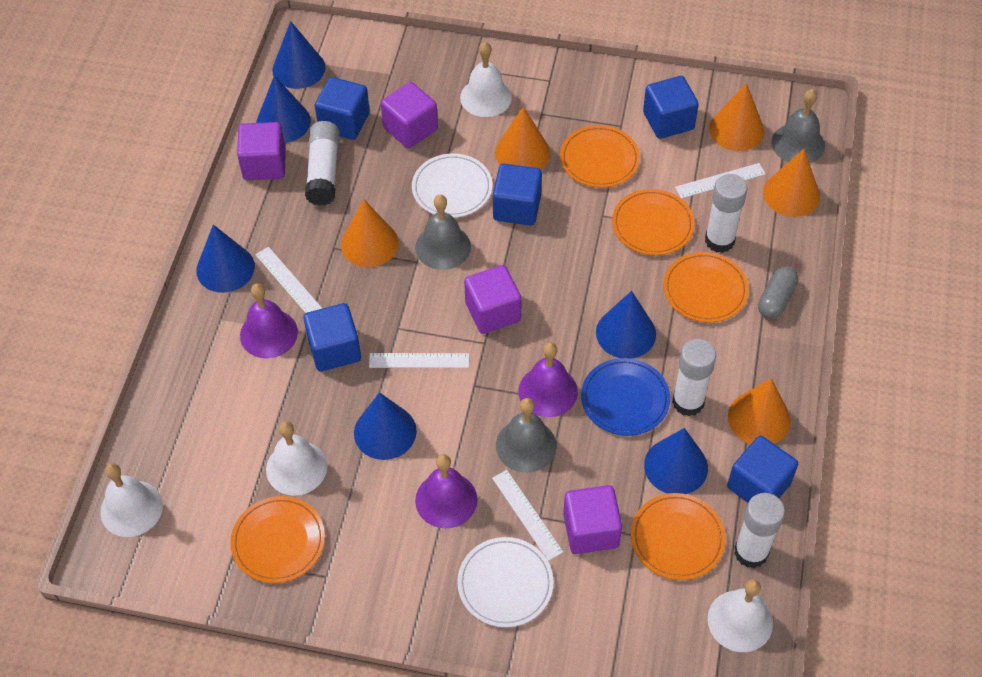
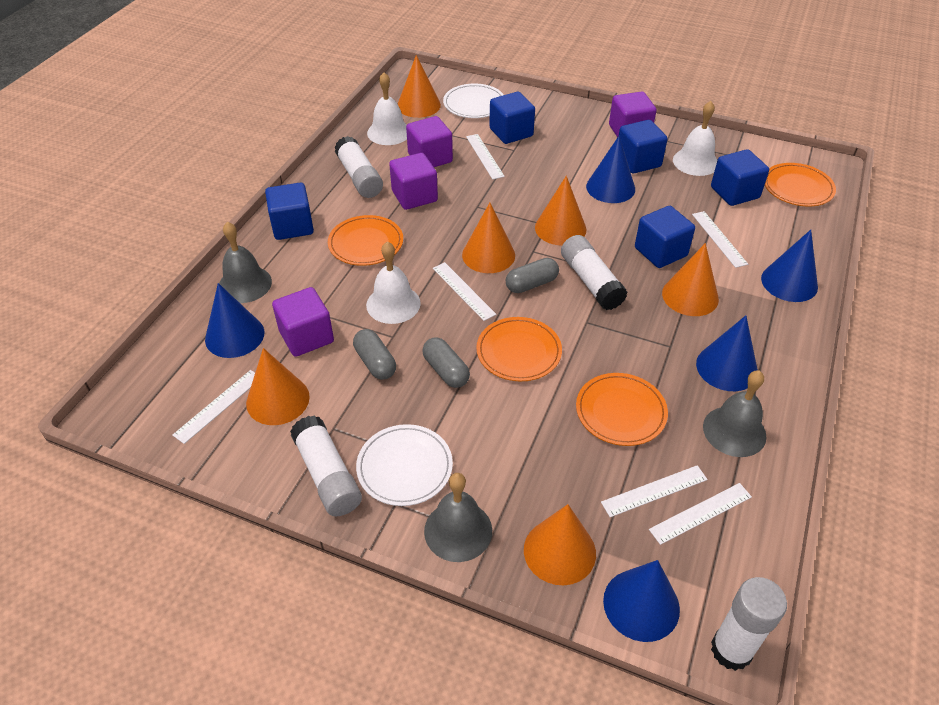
blue cone: 6 -> 5
blue plate: 1 -> 0
grey capsule: 1 -> 3
orange cone: 5 -> 6
orange plate: 5 -> 4
purple bell: 3 -> 0
white bell: 4 -> 3
white ruler: 4 -> 6

